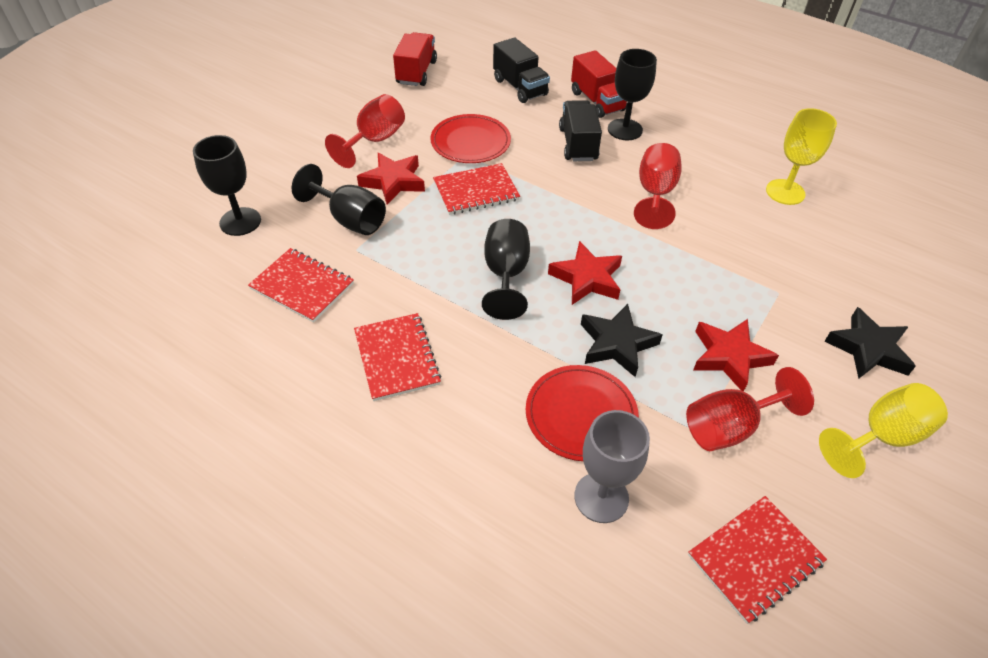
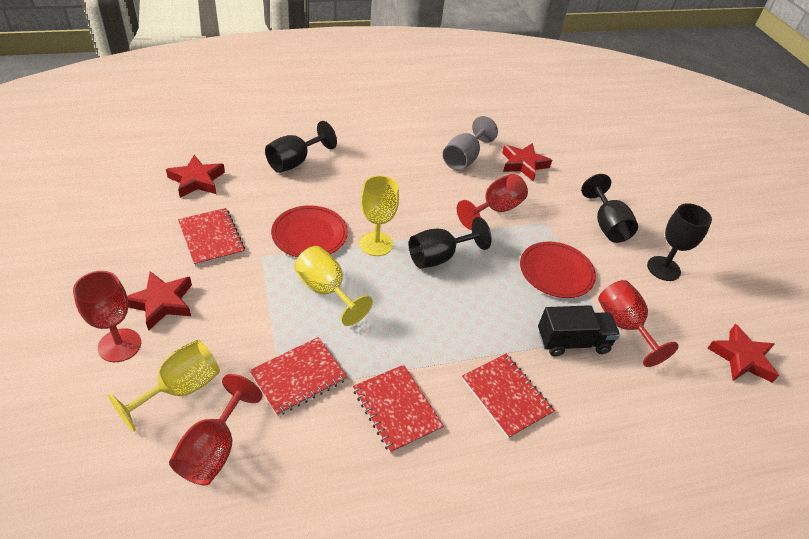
black star: 2 -> 0
black truck: 2 -> 1
red goblet: 3 -> 4
red star: 3 -> 4
red truck: 2 -> 0
yellow goblet: 2 -> 3

